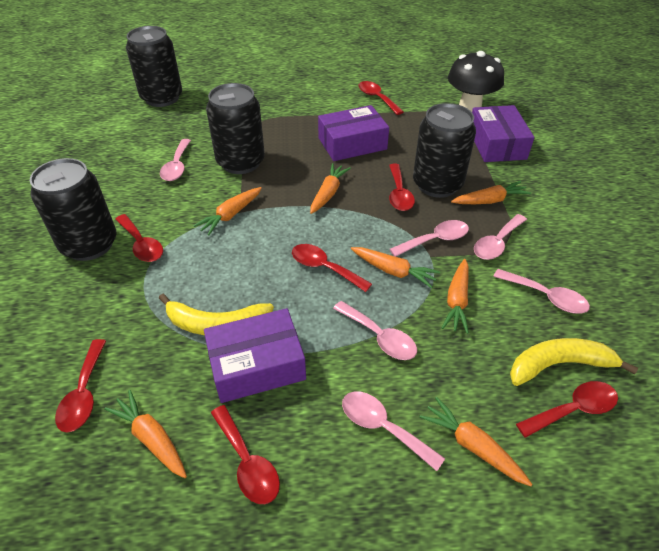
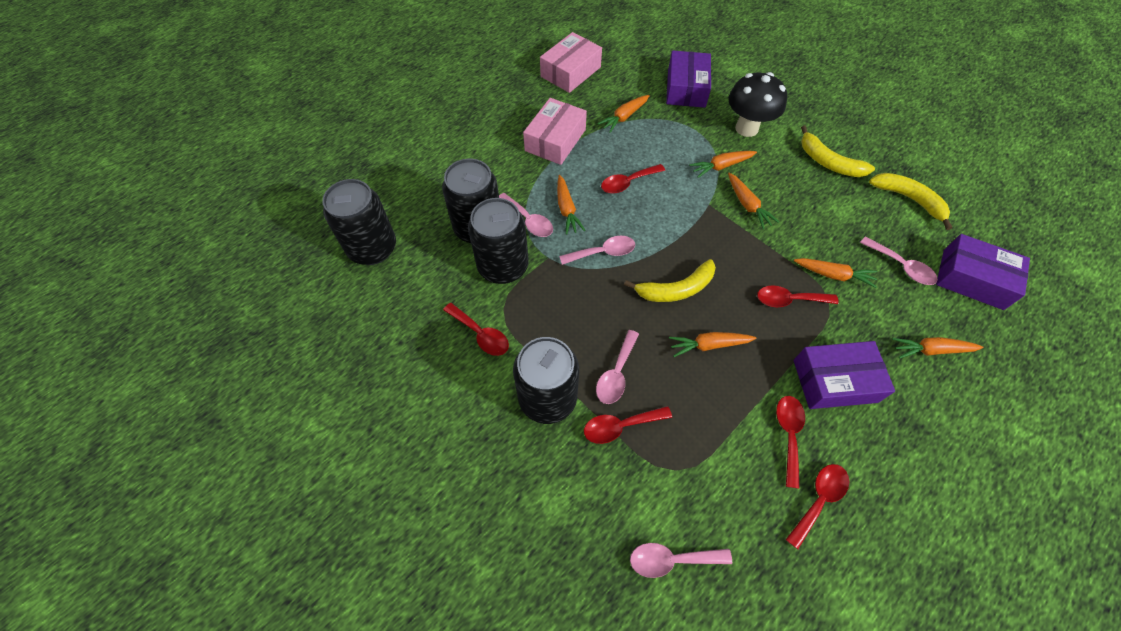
pink box: 0 -> 2
pink spoon: 6 -> 5
red spoon: 7 -> 6
yellow banana: 2 -> 3

